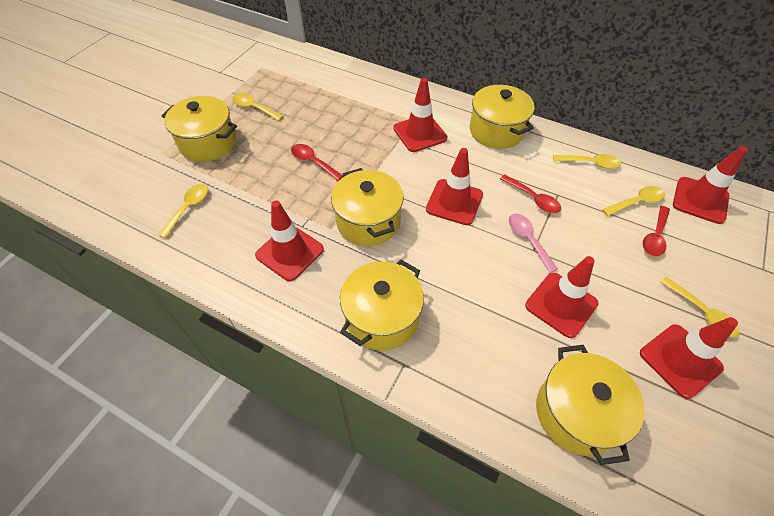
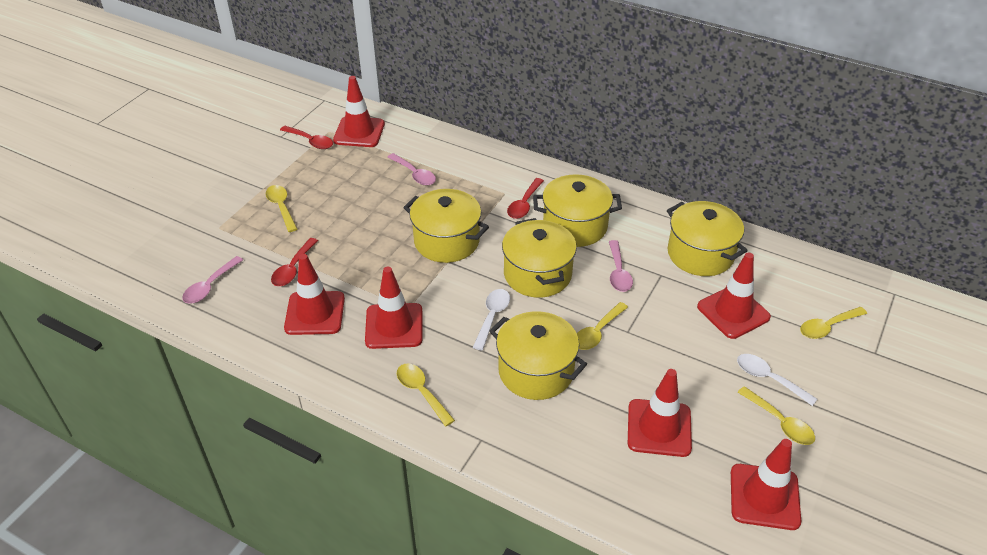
pink spoon: 1 -> 3
white spoon: 0 -> 2

